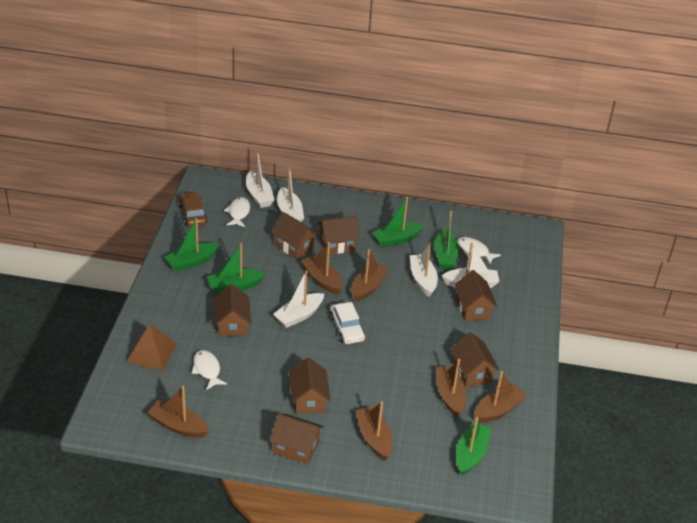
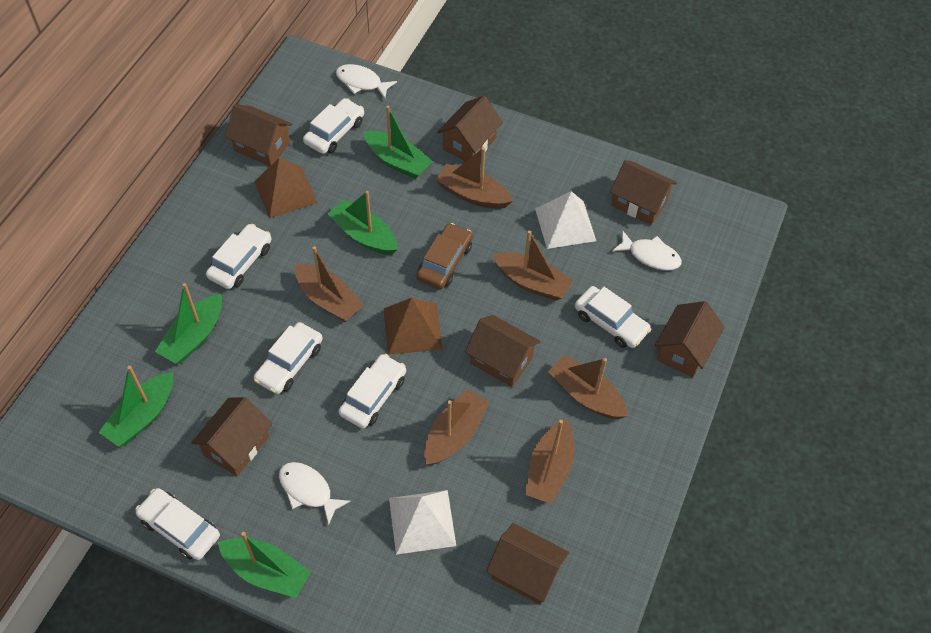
brown pyramid: 1 -> 2
white boat: 5 -> 0
white car: 1 -> 6
white pyramid: 0 -> 2

